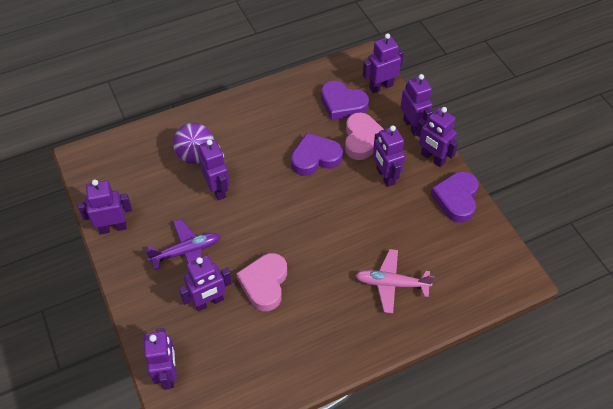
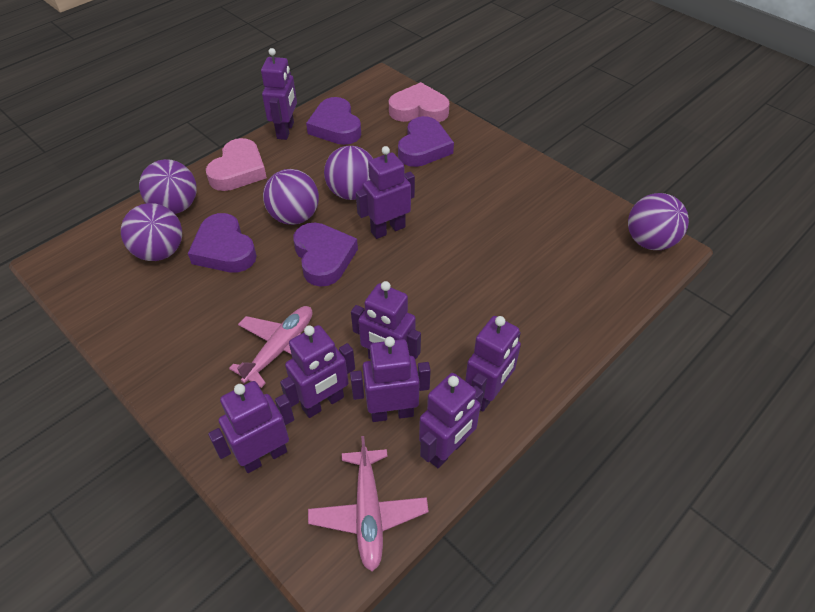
pink plane: 1 -> 2
purple ball: 1 -> 5
purple heart: 3 -> 4
purple plane: 1 -> 0

